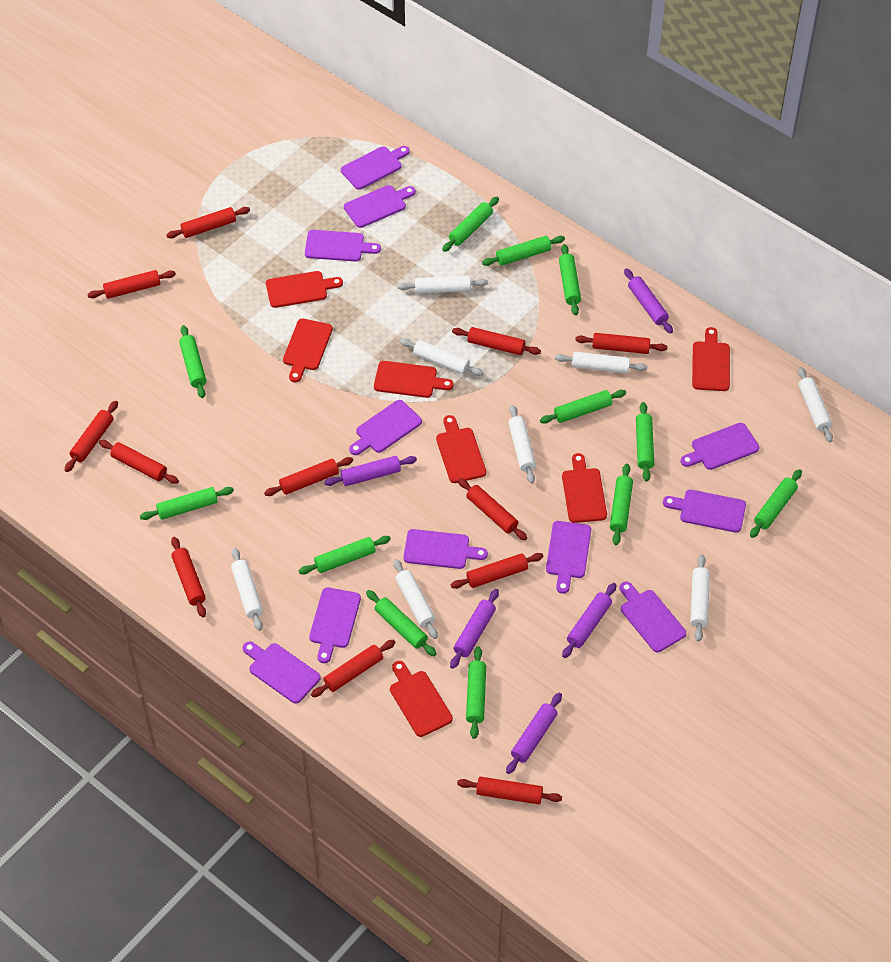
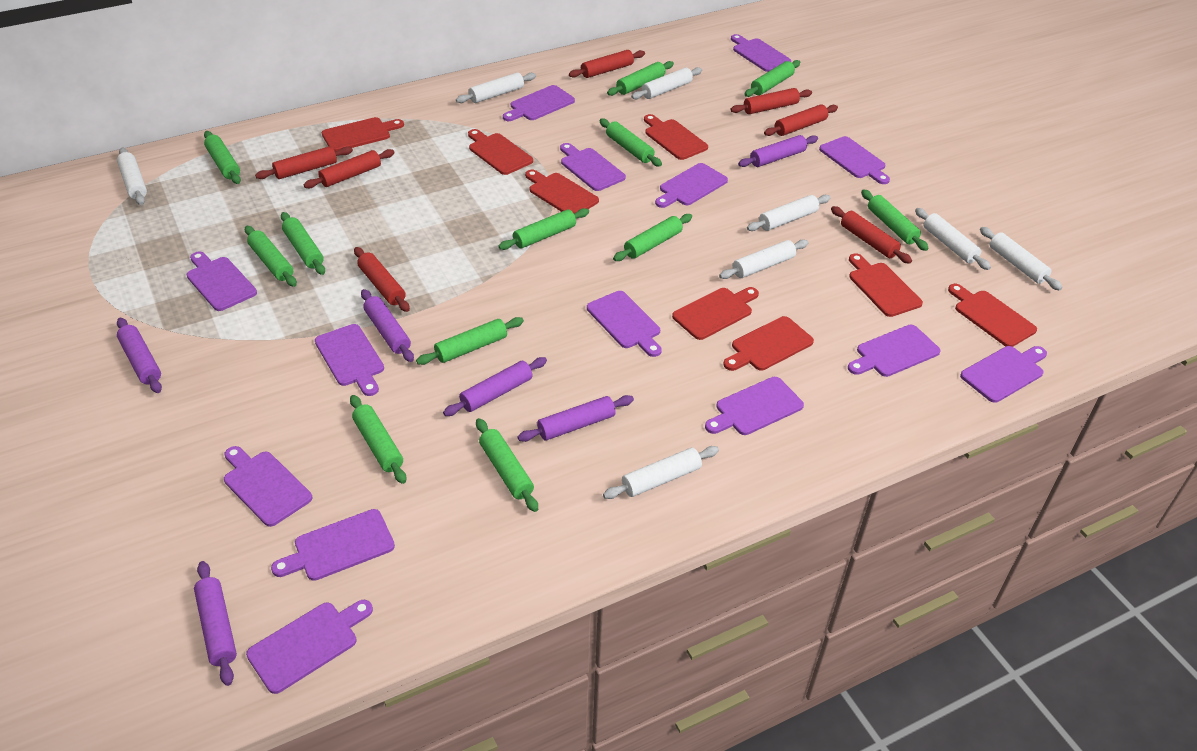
purple cutting board: 11 -> 14
purple rolling pin: 5 -> 6
red cutting board: 7 -> 8
red rolling pin: 12 -> 7

